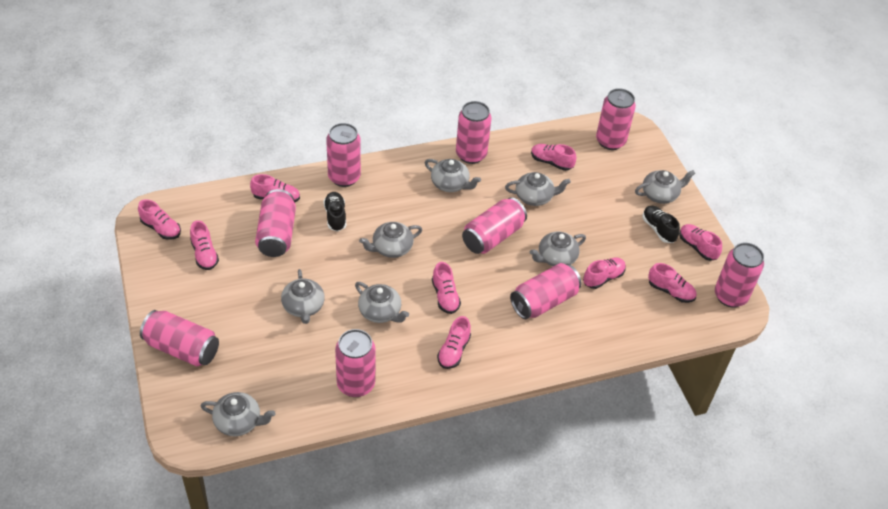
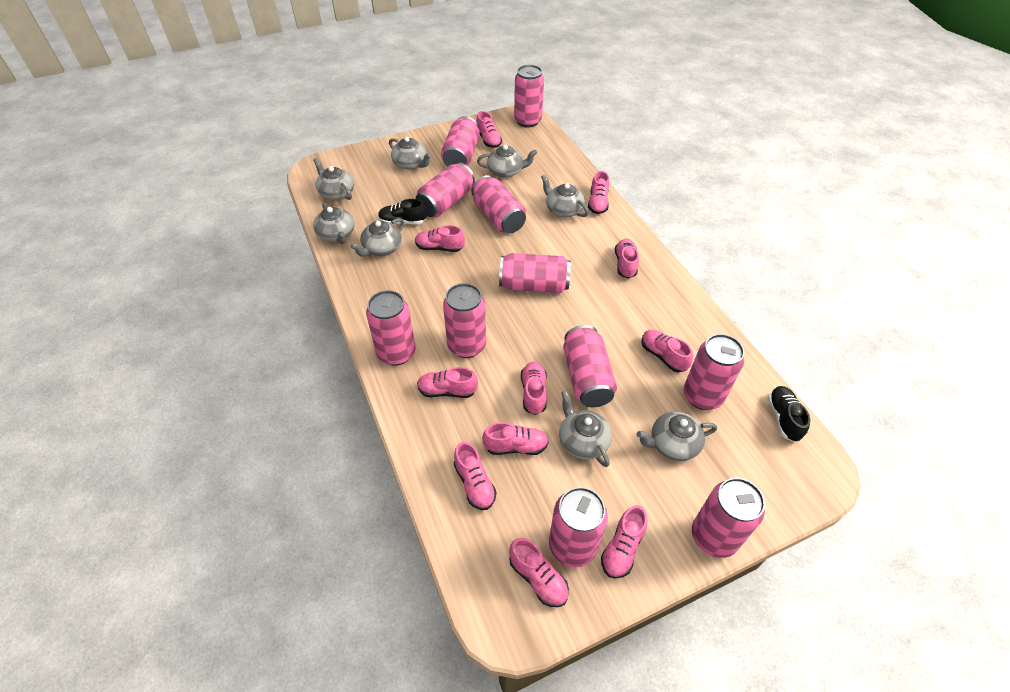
pink can: 9 -> 11
pink shoe: 9 -> 11

